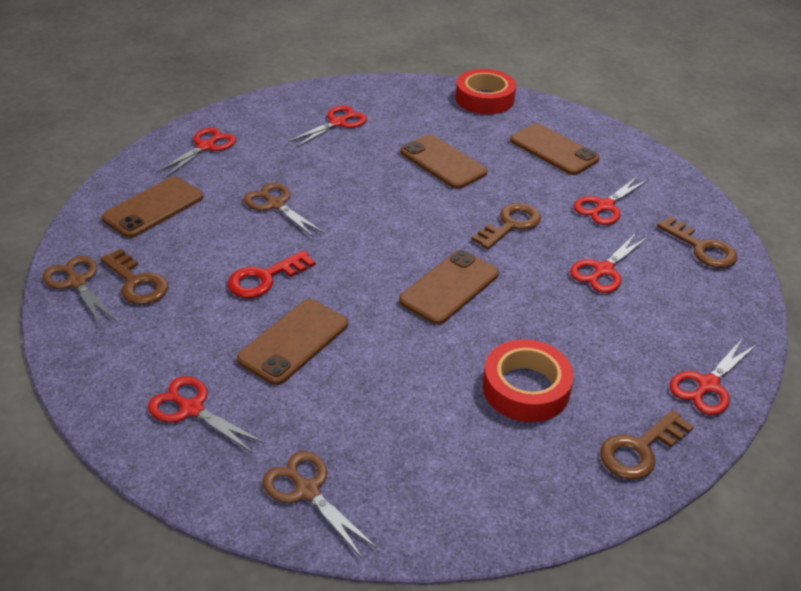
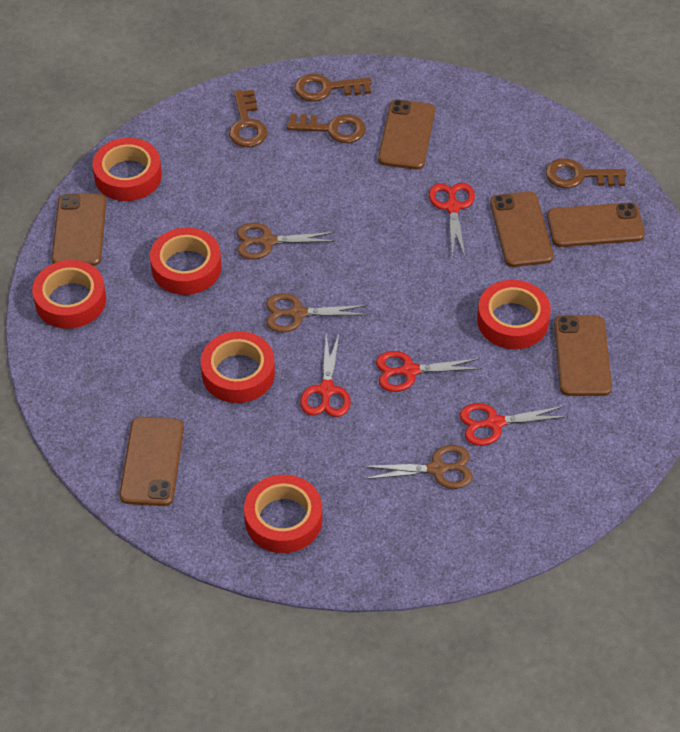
brown phone: 5 -> 6
red key: 1 -> 0
red scissors: 6 -> 4
red tape: 2 -> 6

